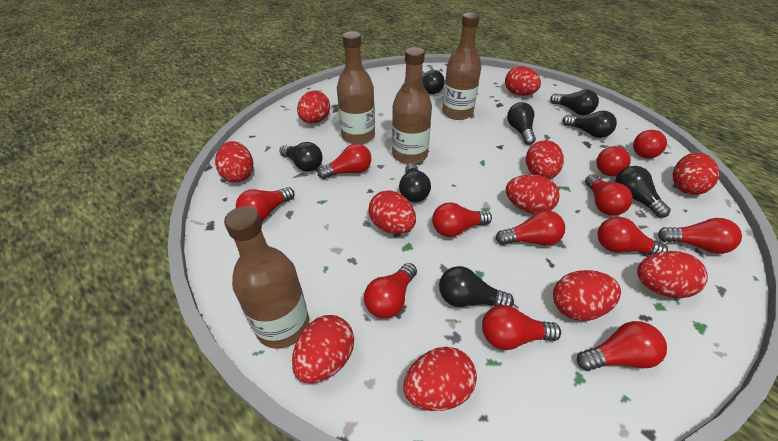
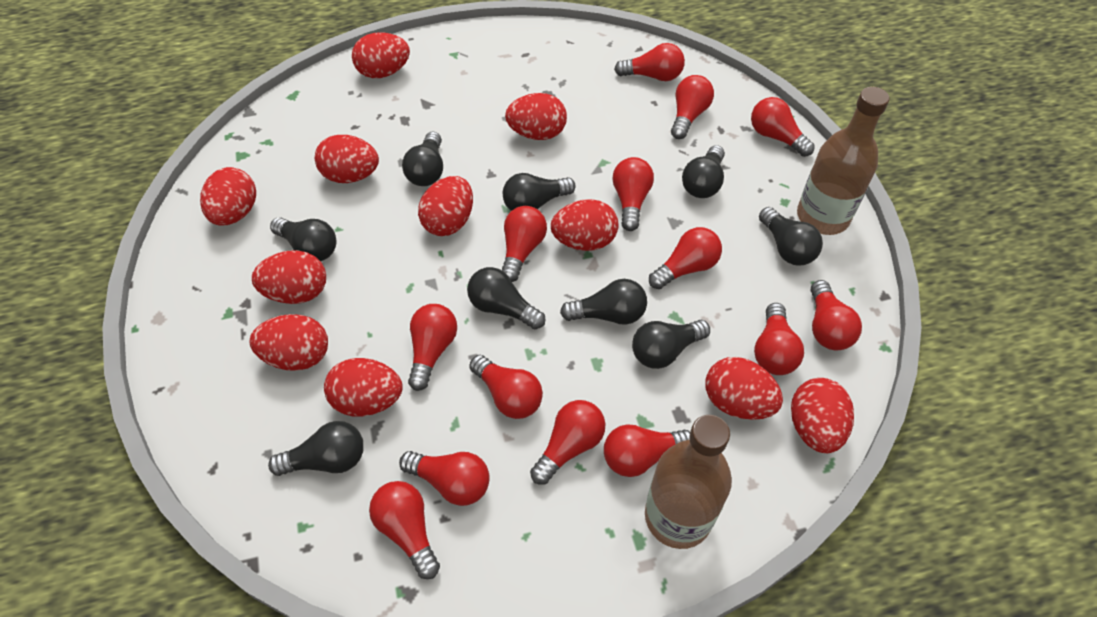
black light bulb: 8 -> 9
brown bottle: 4 -> 2
red light bulb: 12 -> 14

